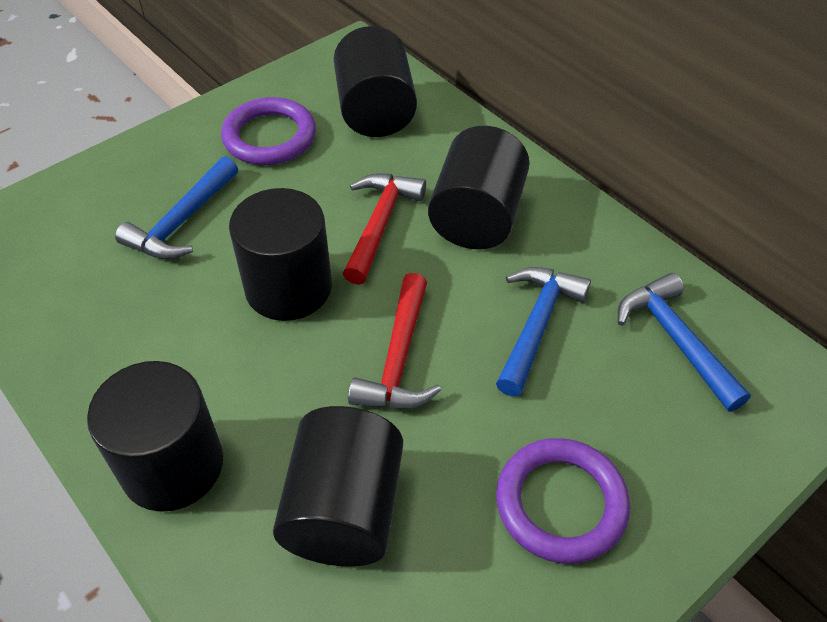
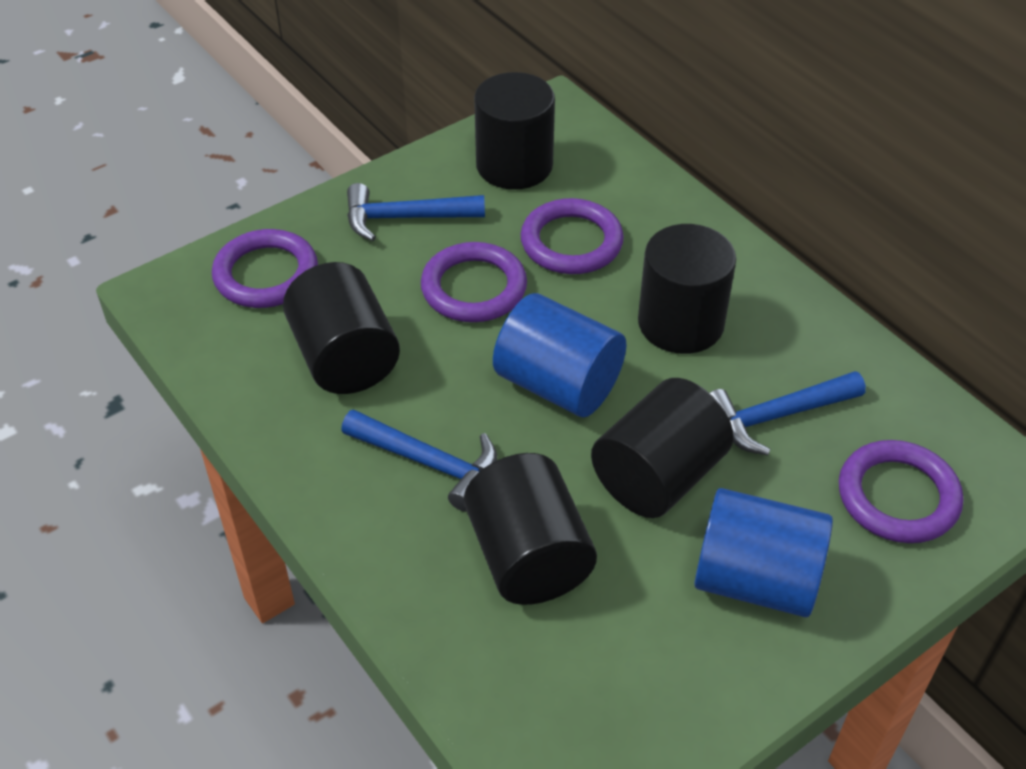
blue cylinder: 0 -> 2
purple ring: 2 -> 4
red hammer: 2 -> 0

